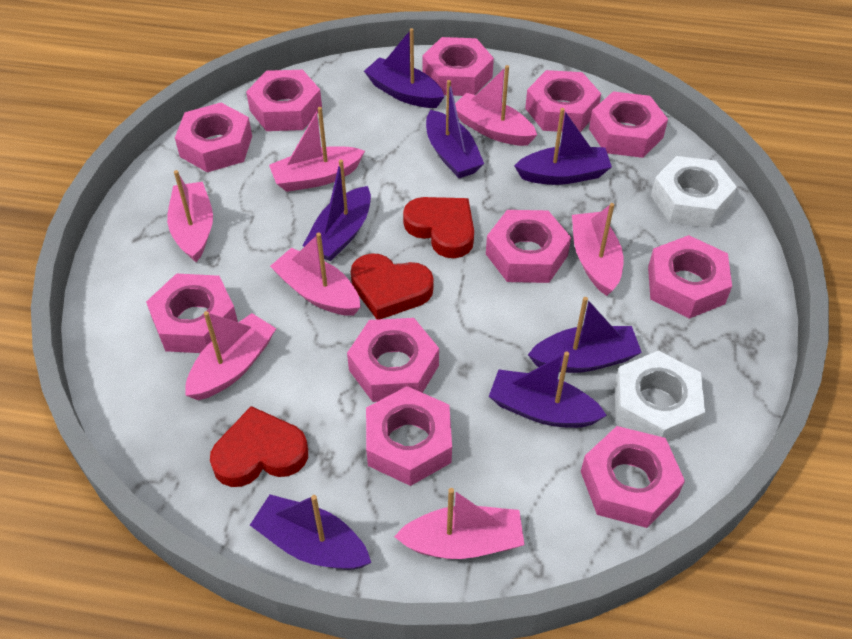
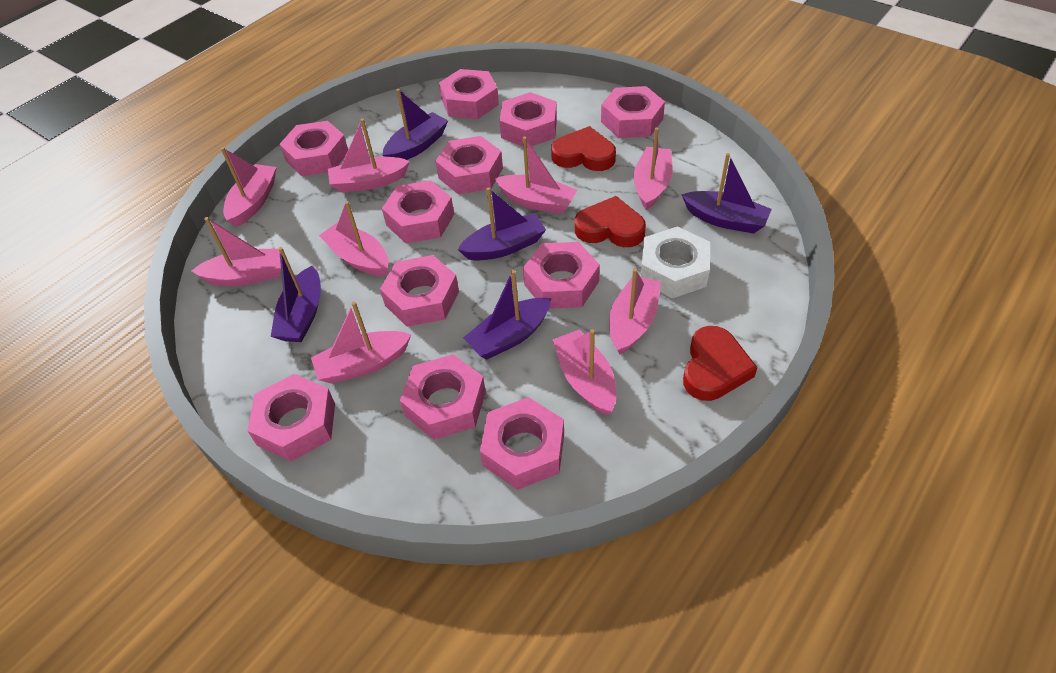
pink boat: 7 -> 9
purple boat: 7 -> 5
white nut: 2 -> 1

